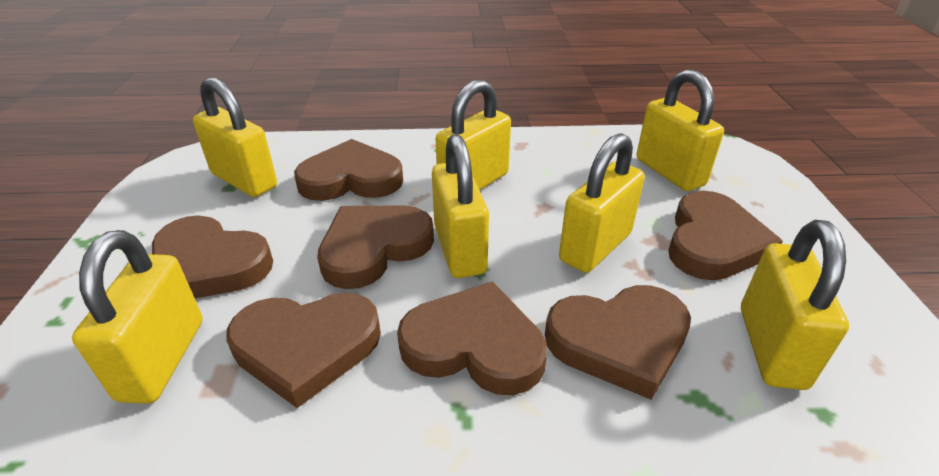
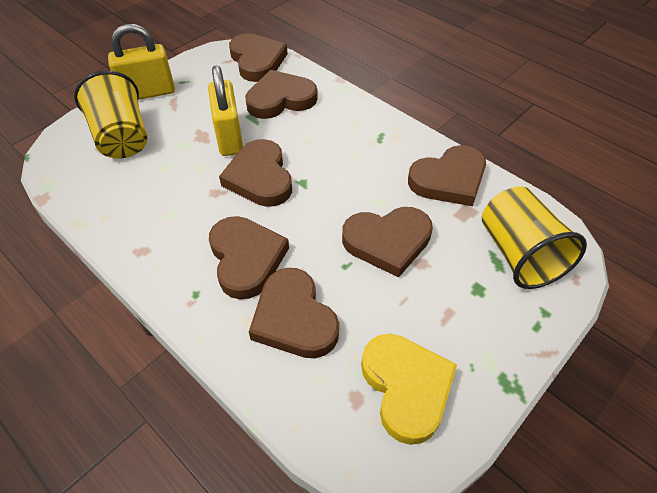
yellow cup: 0 -> 2
yellow heart: 0 -> 1
yellow padlock: 7 -> 2

